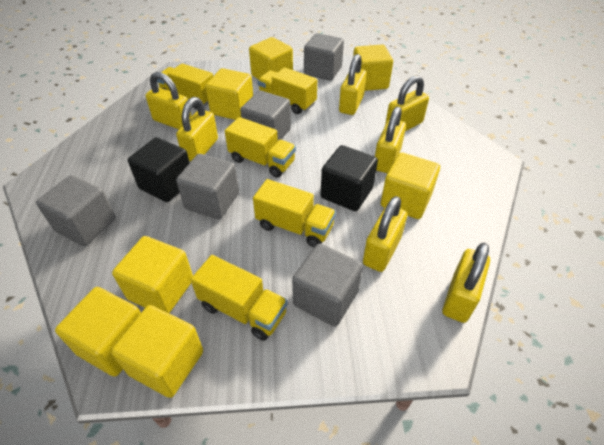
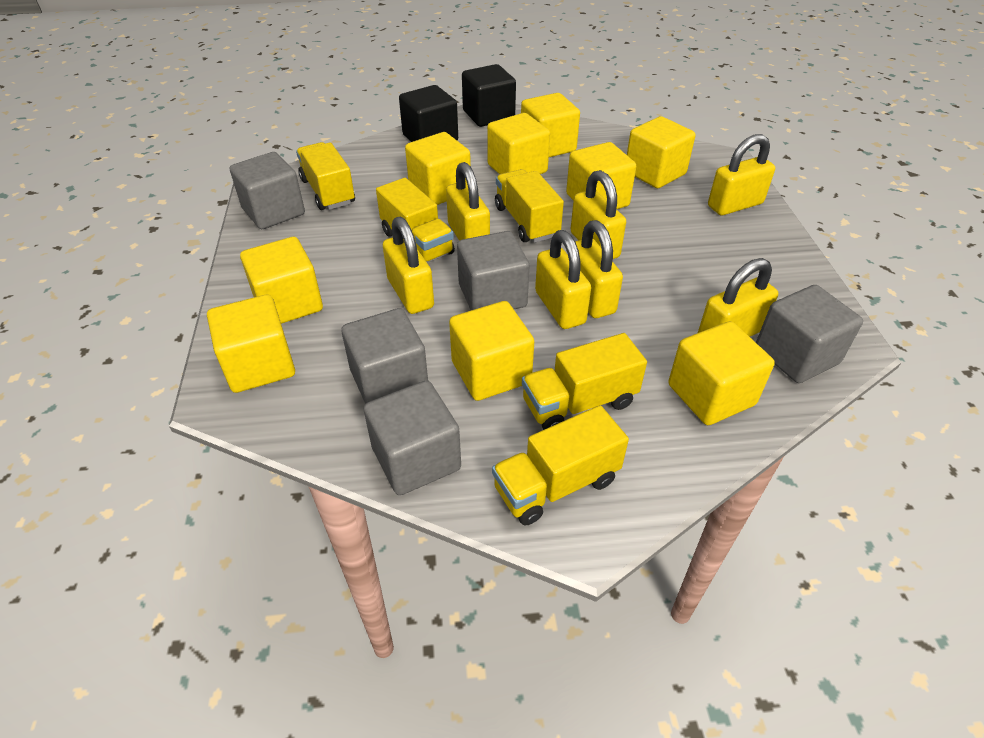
yellow cube: 7 -> 9

